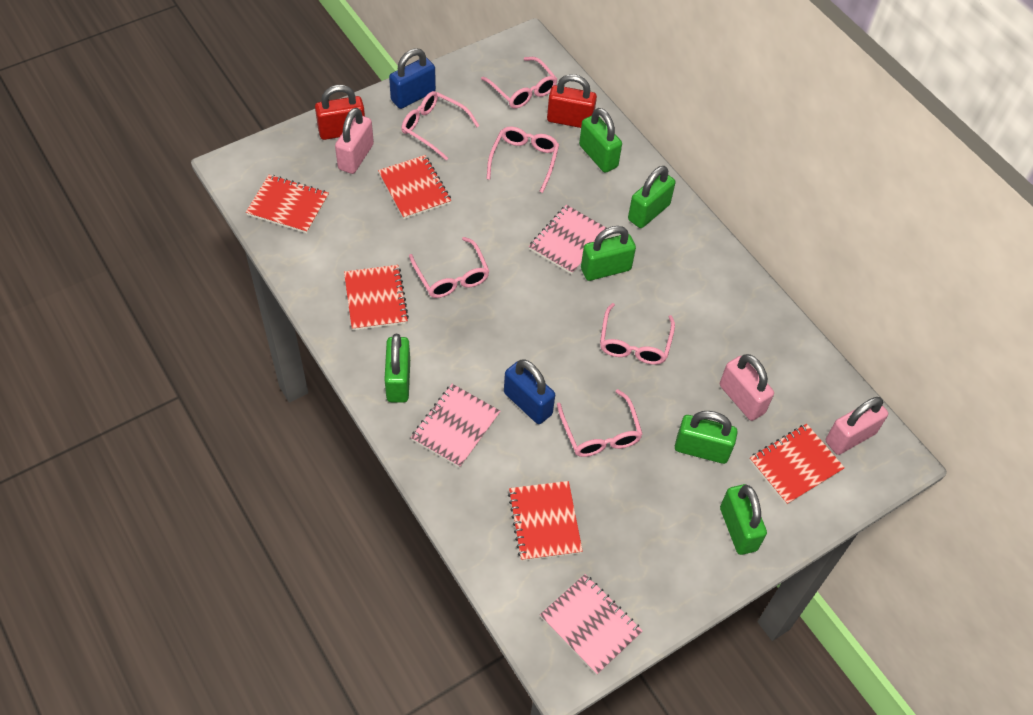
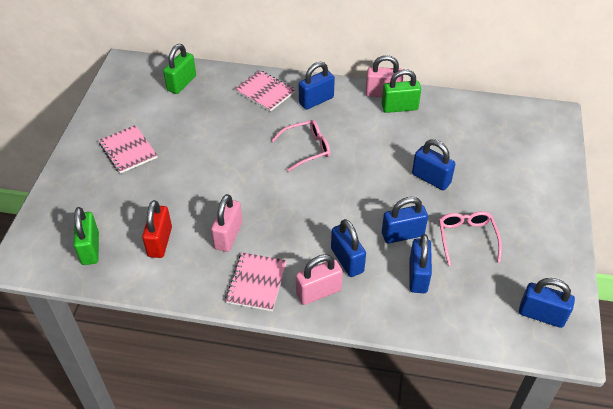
blue padlock: 2 -> 6
green padlock: 6 -> 3
pink glasses: 6 -> 2
red notebook: 5 -> 0
red padlock: 2 -> 1

